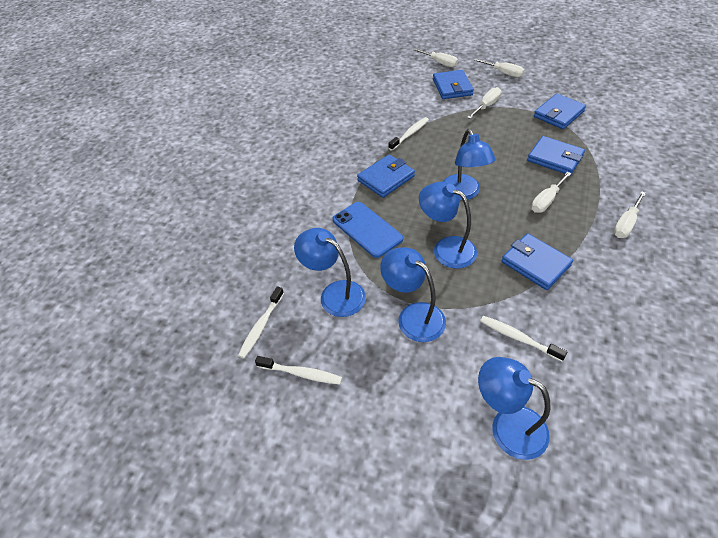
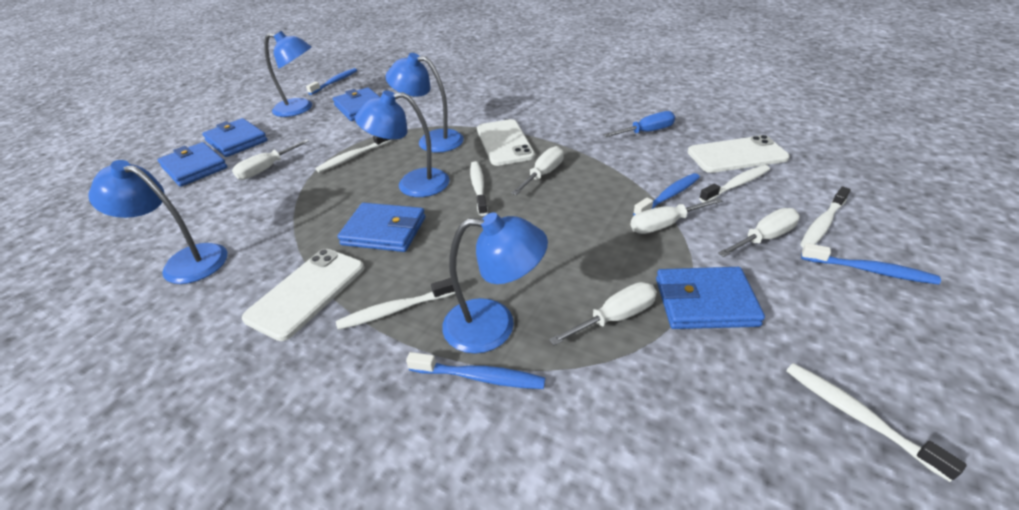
blue phone: 1 -> 0
blue screwdriver: 0 -> 1
blue toothbrush: 0 -> 4
white phone: 0 -> 3
white toothbrush: 4 -> 6

